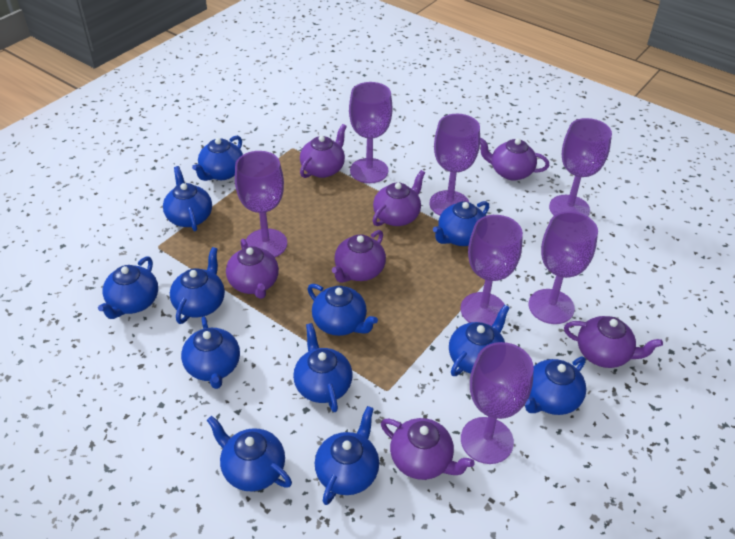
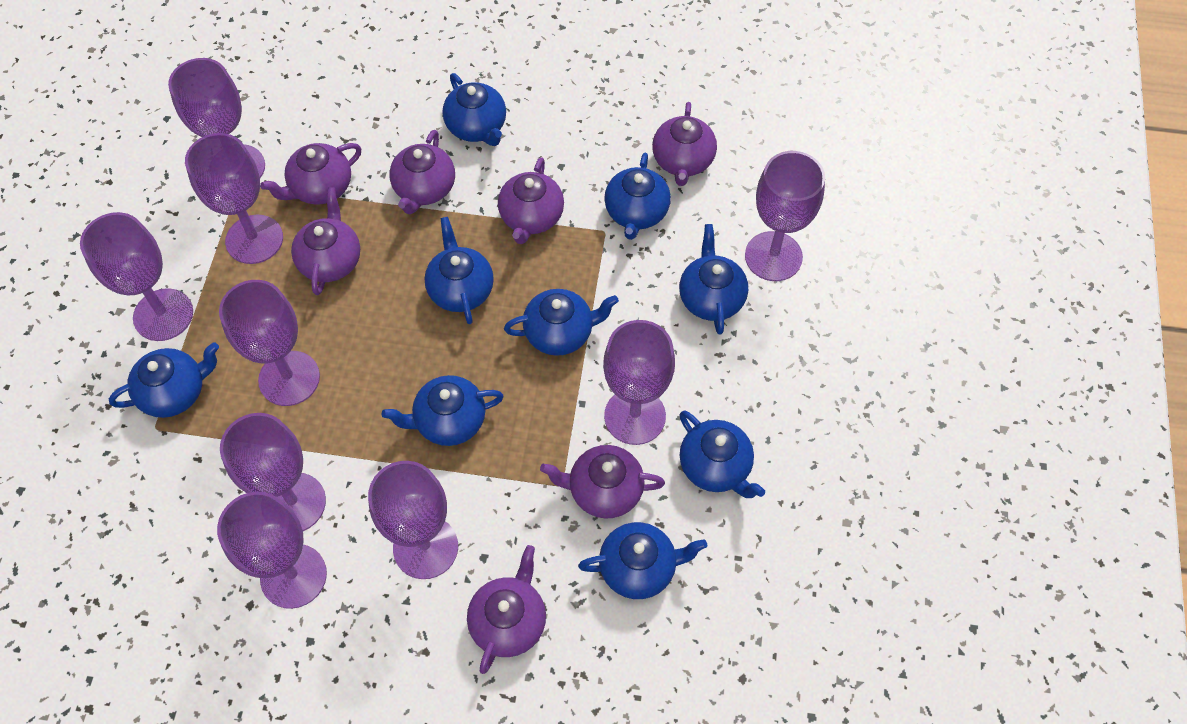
blue teapot: 12 -> 9
purple goblet: 7 -> 9

